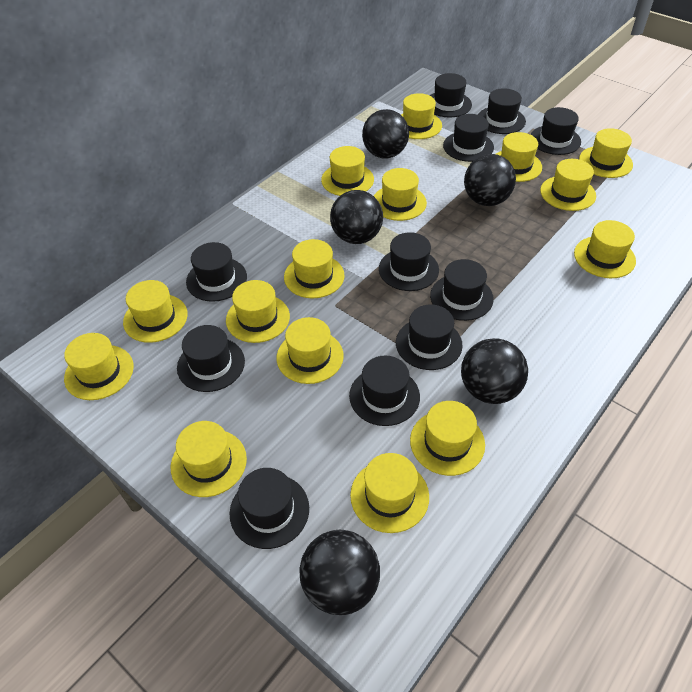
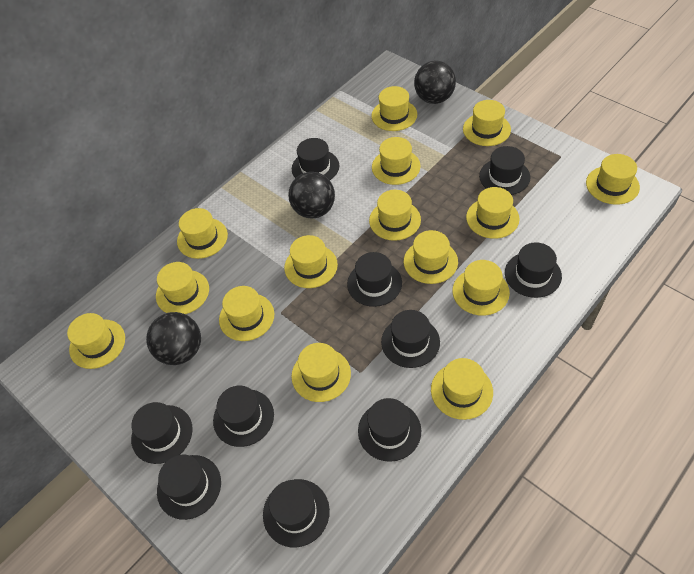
black ball: 5 -> 3
black hat: 11 -> 10

